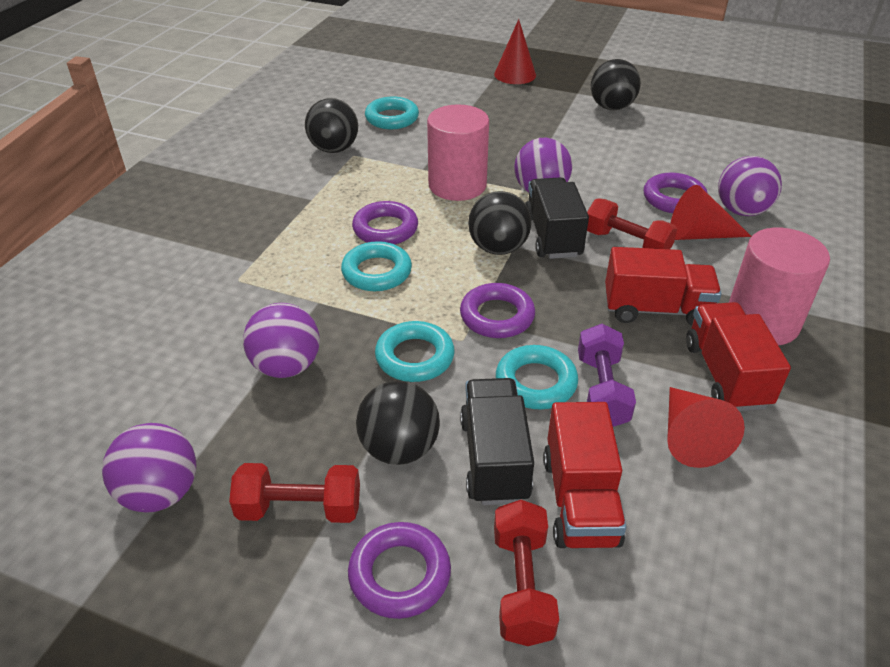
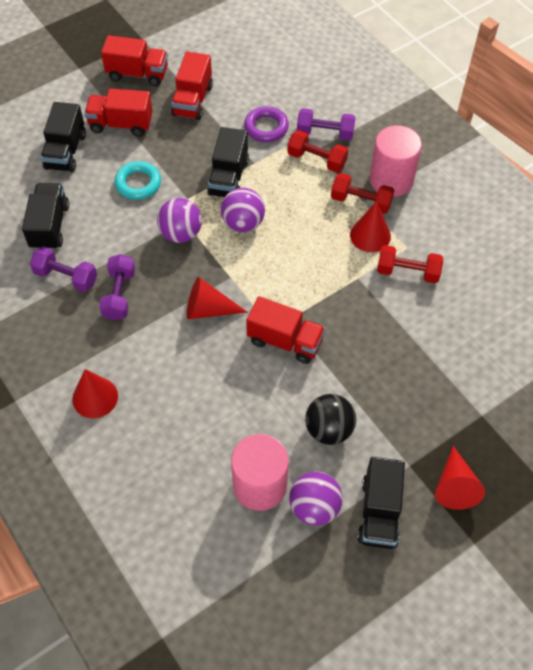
black ball: 4 -> 1
black truck: 2 -> 4
purple ball: 4 -> 3
purple dumbbell: 1 -> 3
purple ring: 4 -> 1
red cone: 3 -> 4
red truck: 3 -> 4
turquoise ring: 4 -> 1

